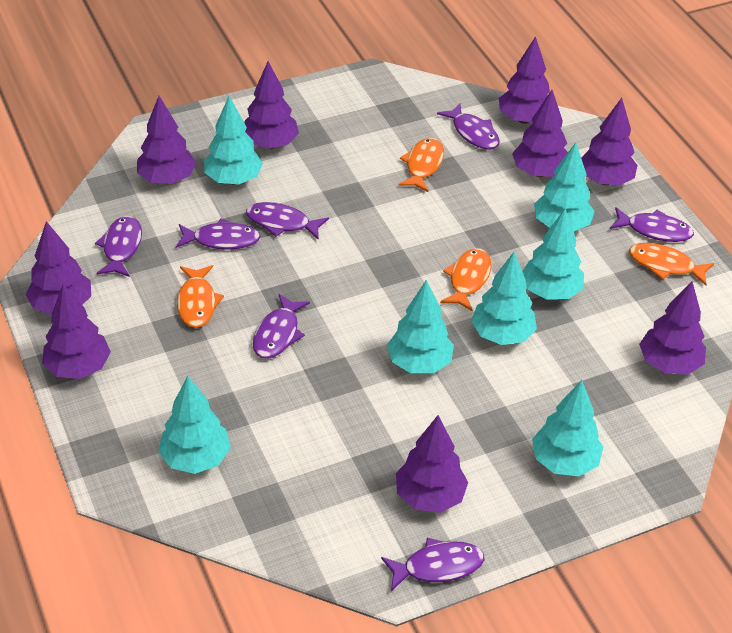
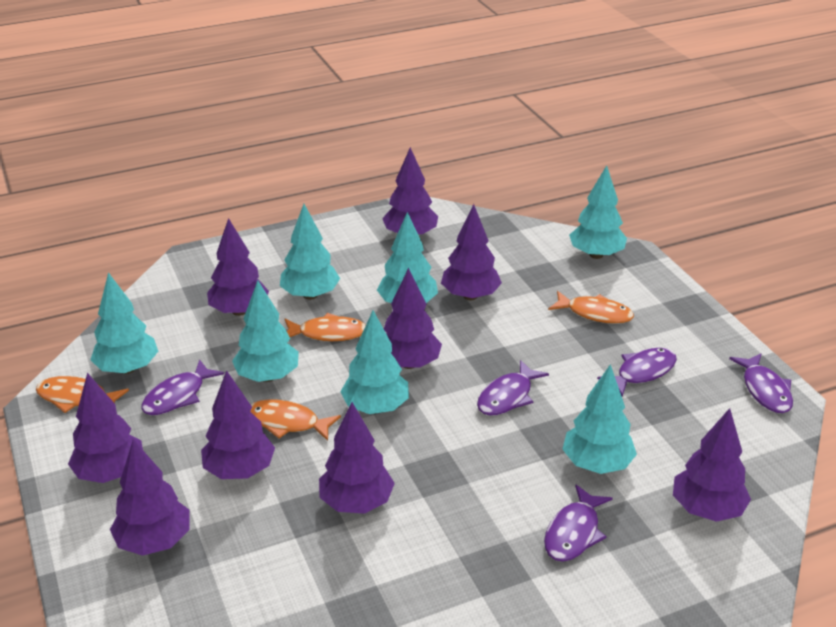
purple fish: 7 -> 5

